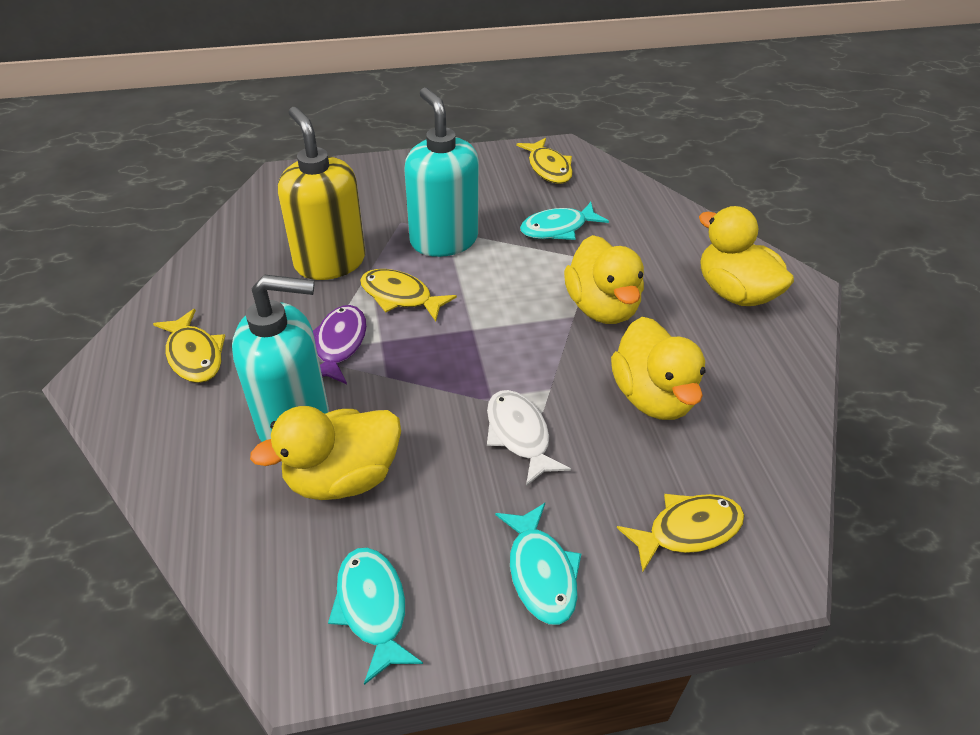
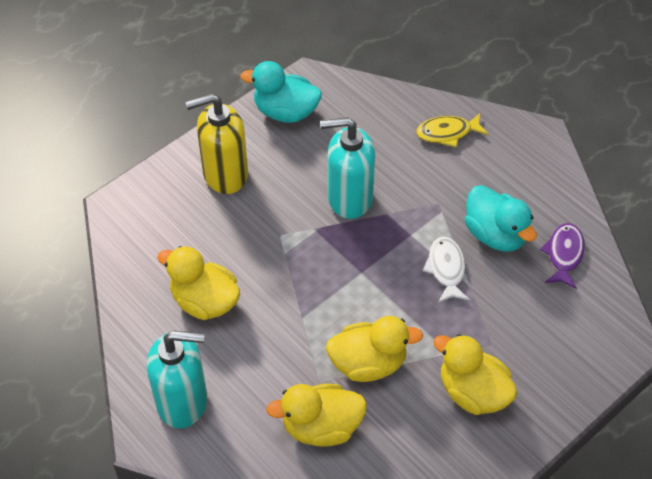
turquoise duck: 0 -> 2
turquoise fish: 3 -> 0
yellow fish: 4 -> 1

